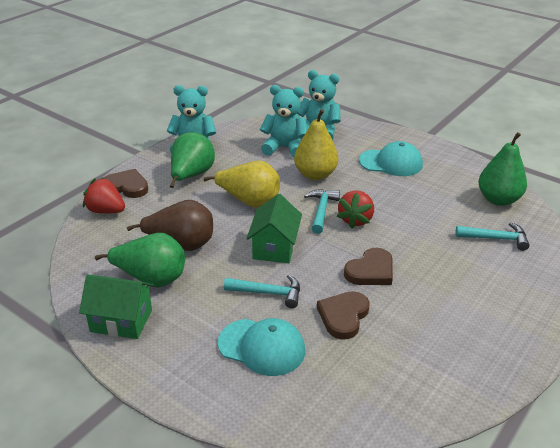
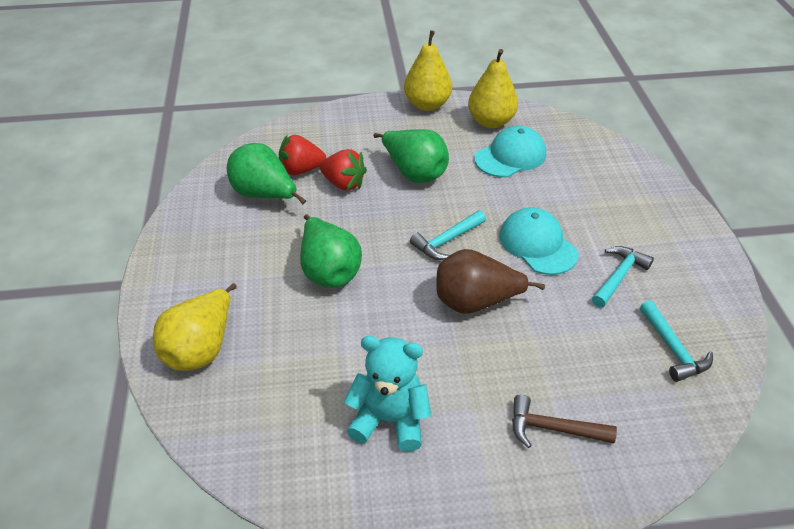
brown hammer: 0 -> 1
brown heart: 3 -> 0
green house: 2 -> 0
turquoise teddy bear: 3 -> 1
yellow pear: 2 -> 3

